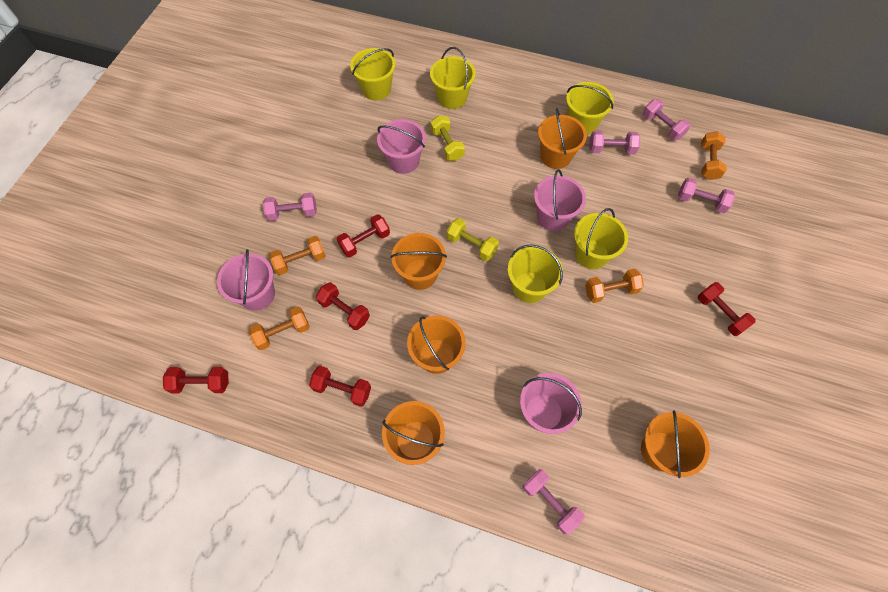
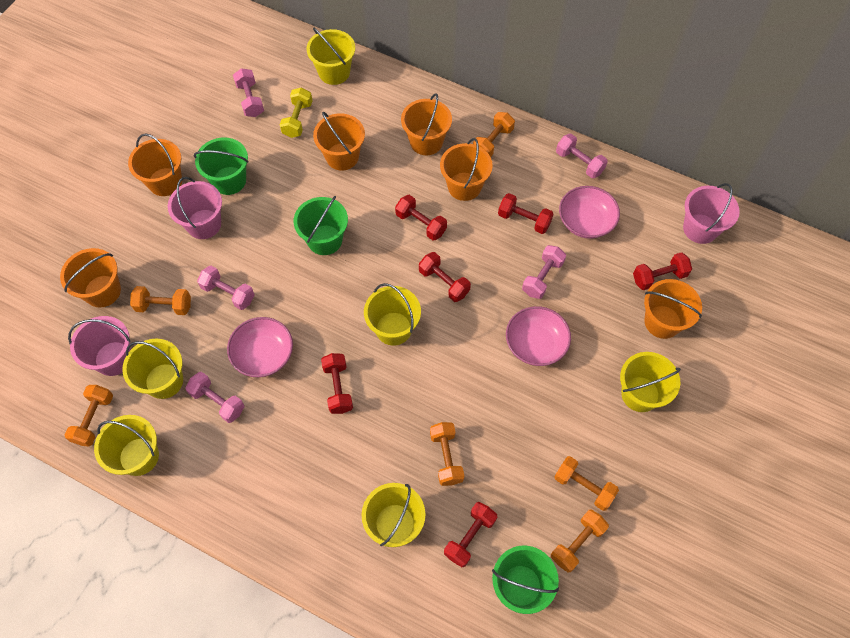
green bucket: 0 -> 3
orange bucket: 5 -> 6
orange dumbbell: 4 -> 6
pink bowl: 0 -> 3
pink bucket: 4 -> 3
red dumbbell: 5 -> 6
yellow bucket: 5 -> 6
yellow dumbbell: 2 -> 1

